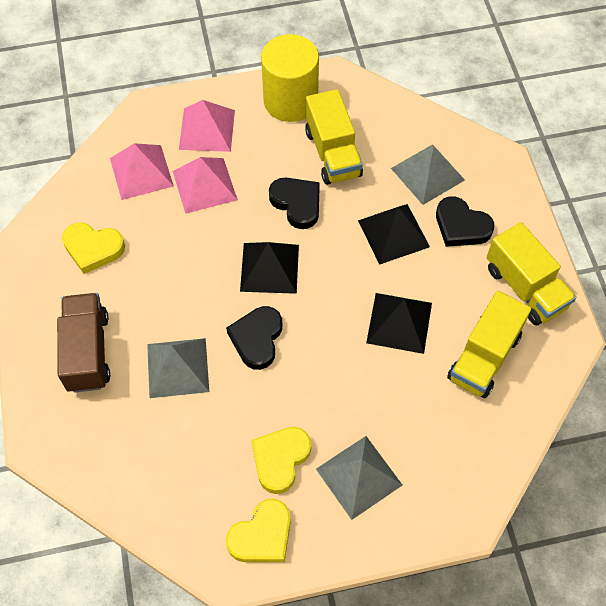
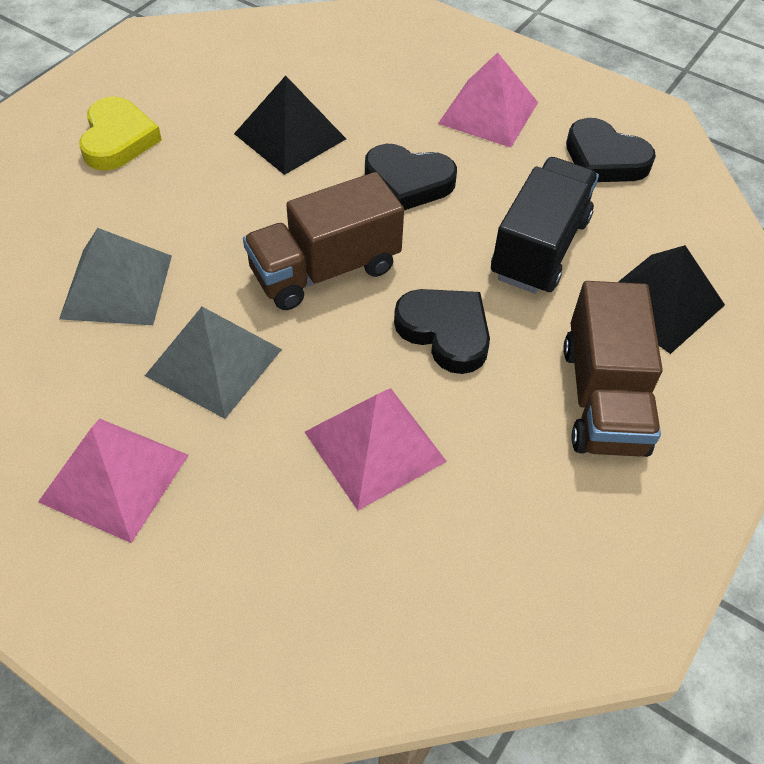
black pyramid: 3 -> 2
black truck: 0 -> 1
brown truck: 1 -> 2
grey pyramid: 3 -> 2
yellow cylinder: 1 -> 0
yellow heart: 3 -> 1
yellow truck: 3 -> 0

